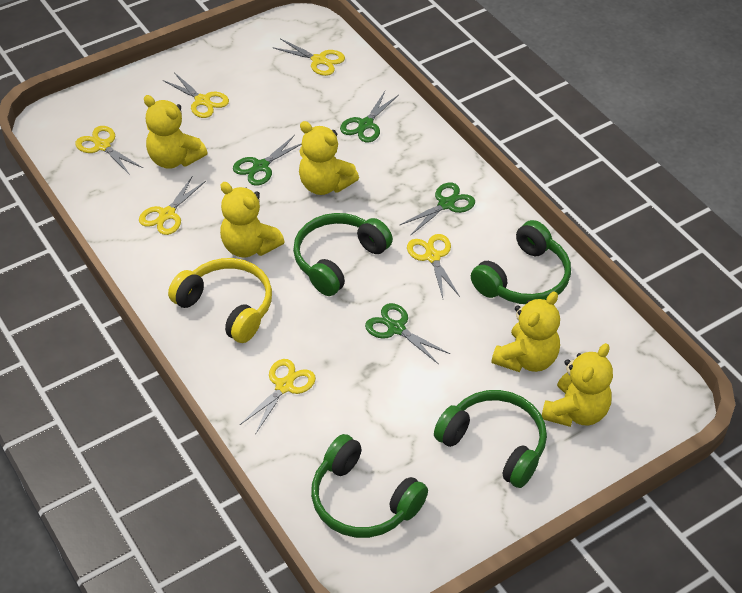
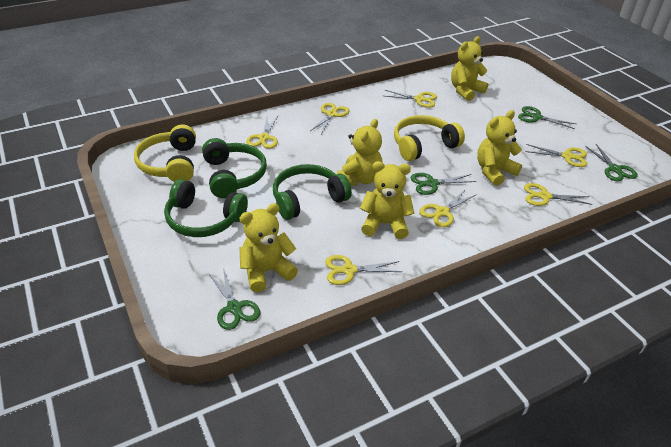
green headphones: 4 -> 3
yellow headphones: 1 -> 2
yellow scissors: 6 -> 7

